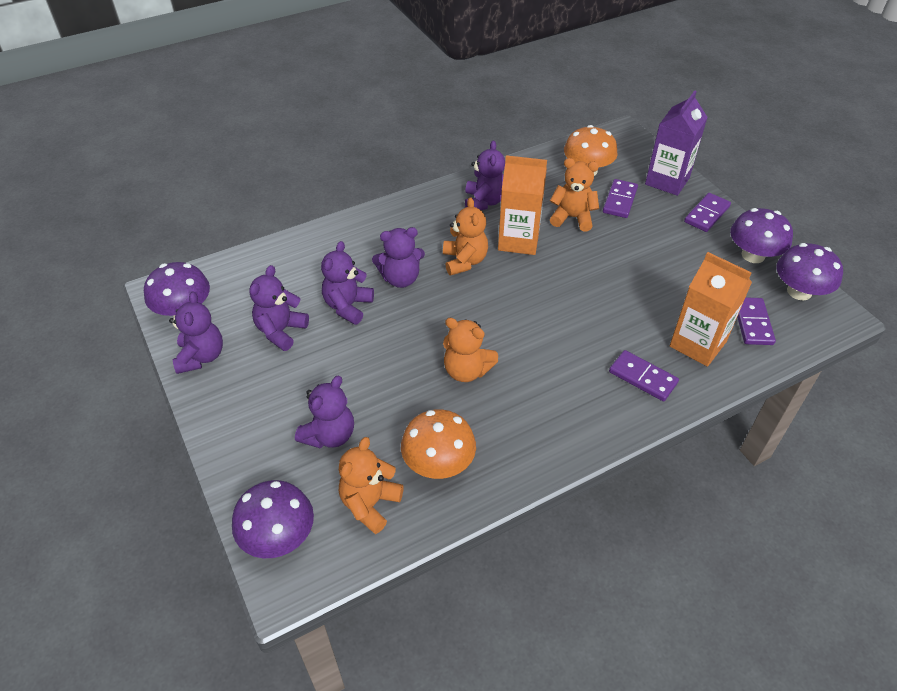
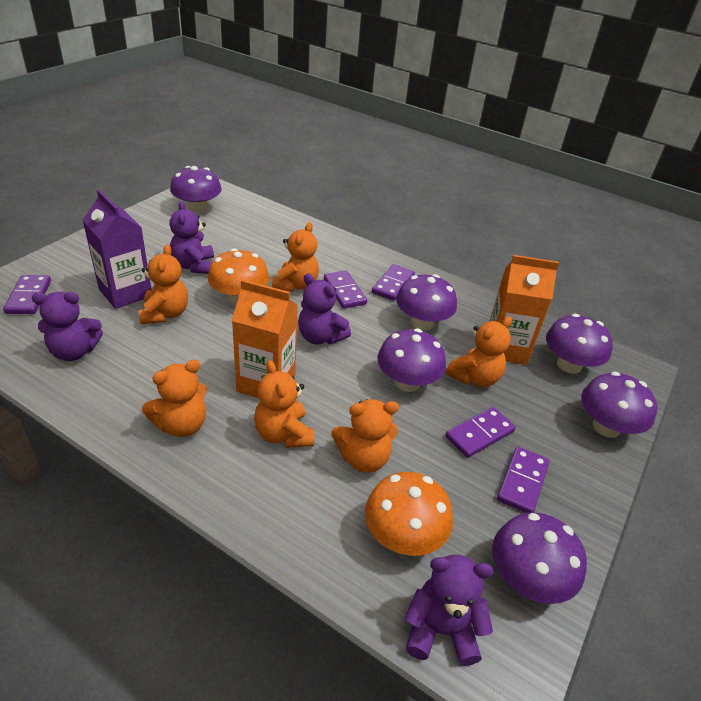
orange teddy bear: 4 -> 6
purple domino: 4 -> 5
purple mushroom: 4 -> 6
purple teddy bear: 6 -> 4

